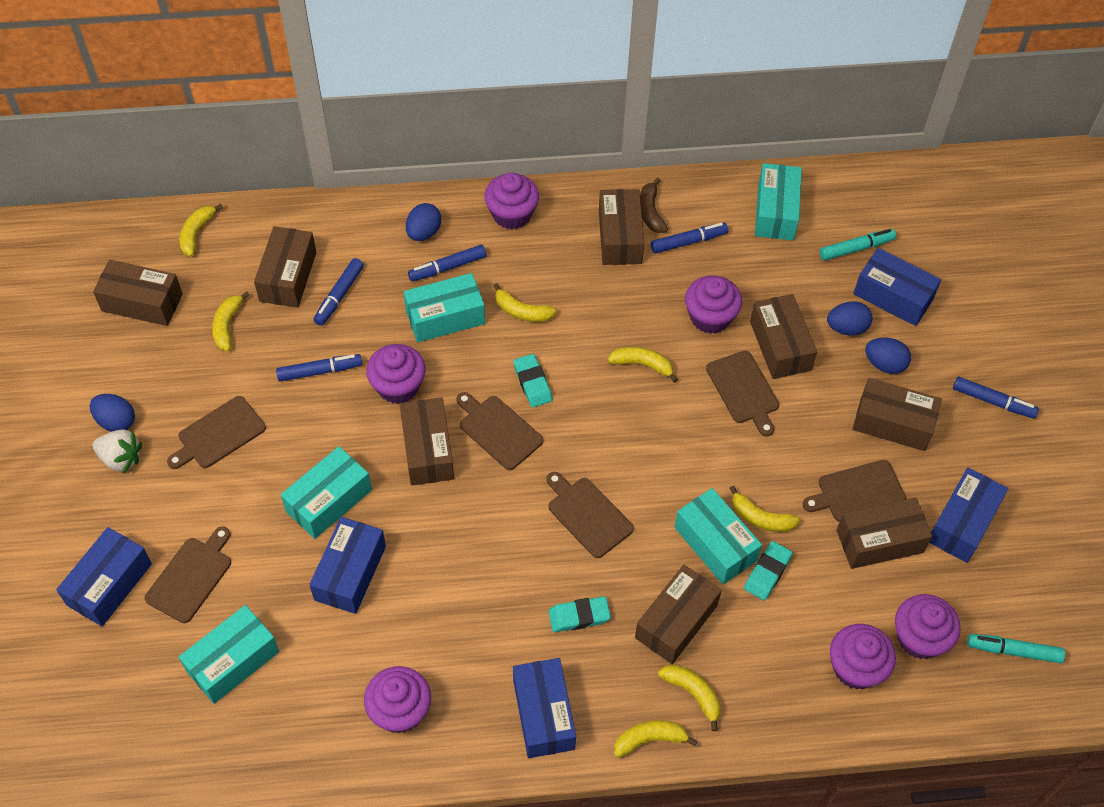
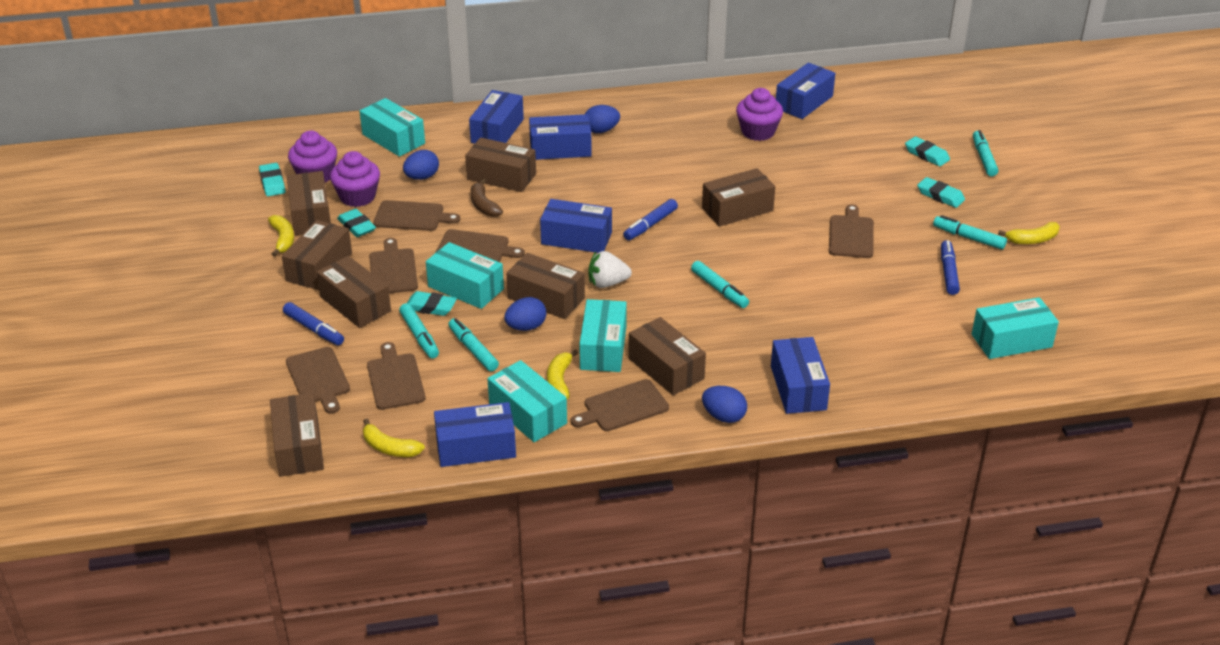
blue box: 5 -> 6
blue marker: 5 -> 3
brown cutting board: 6 -> 7
purple cupcake: 6 -> 3
turquoise eraser: 3 -> 5
turquoise marker: 2 -> 5
yellow banana: 7 -> 4

